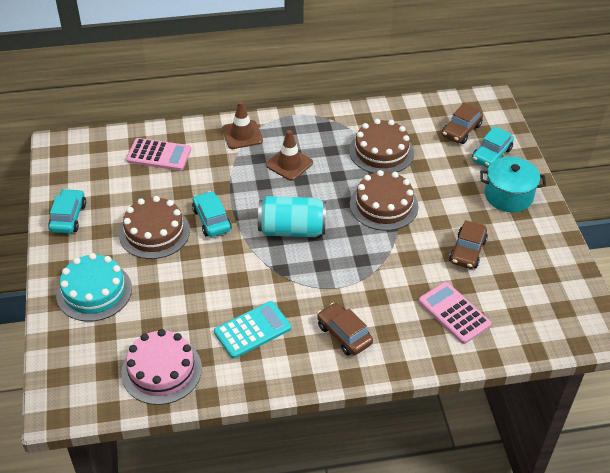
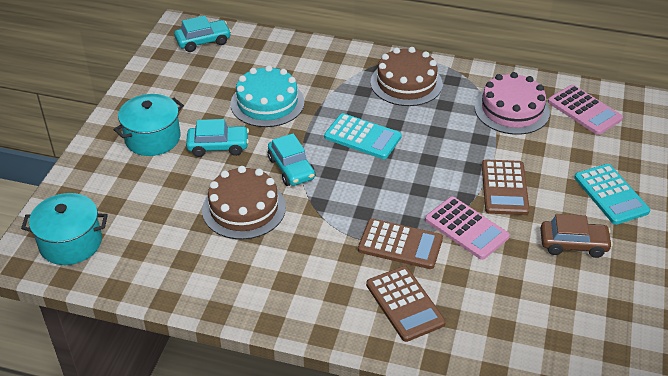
brown cake: 3 -> 2
brown calculator: 0 -> 3
brown car: 3 -> 1
brown traffic cone: 2 -> 0
turquoise calculator: 1 -> 2
turquoise can: 1 -> 0
turquoise pot: 1 -> 2

